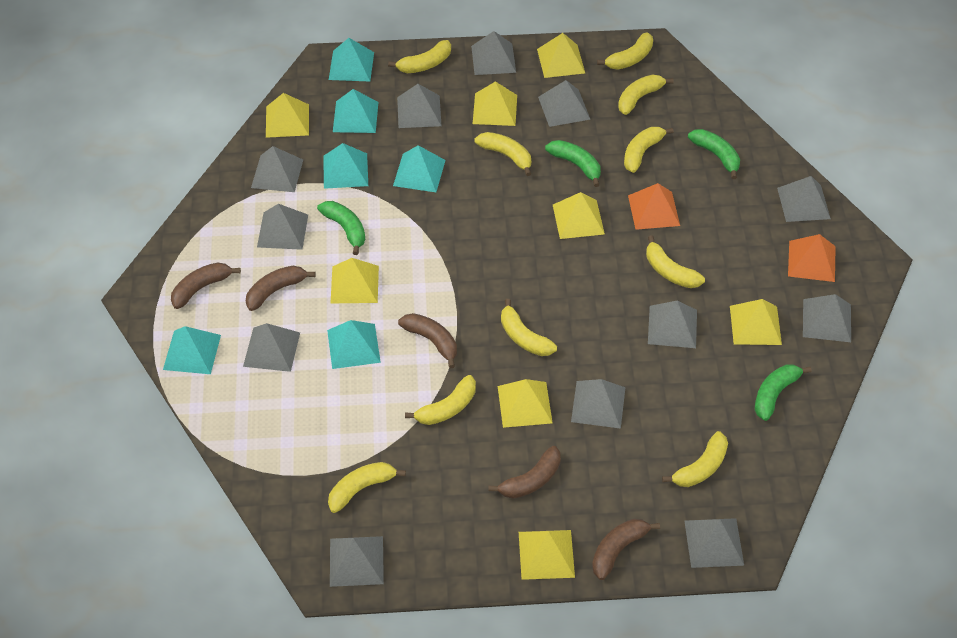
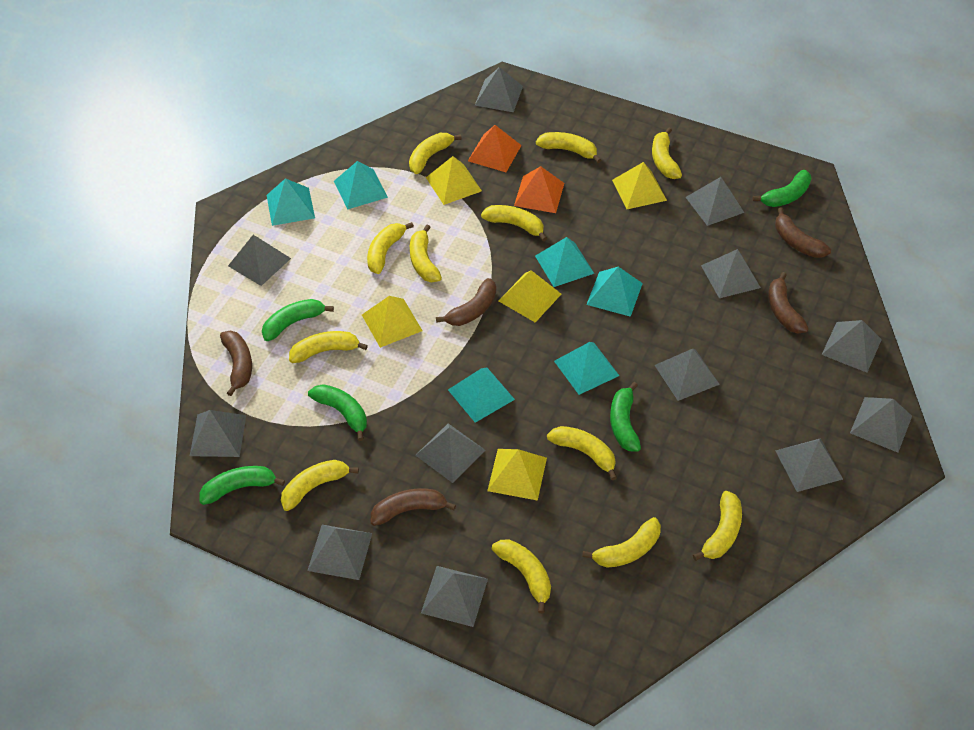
green banana: 4 -> 5
yellow banana: 10 -> 12
yellow pyramid: 8 -> 5

